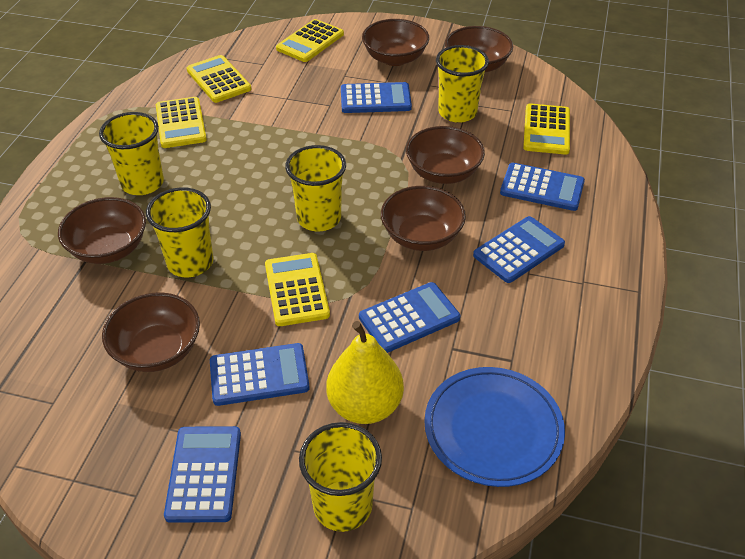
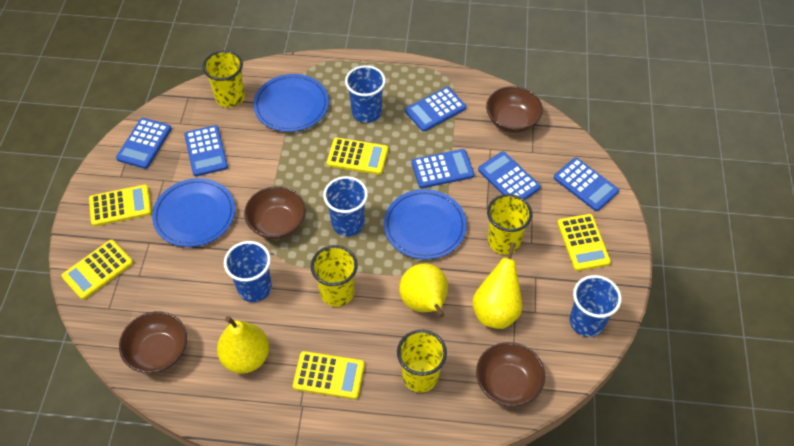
blue cup: 0 -> 4
blue plate: 1 -> 3
brown bowl: 6 -> 4
yellow cup: 5 -> 4
yellow pear: 1 -> 3

